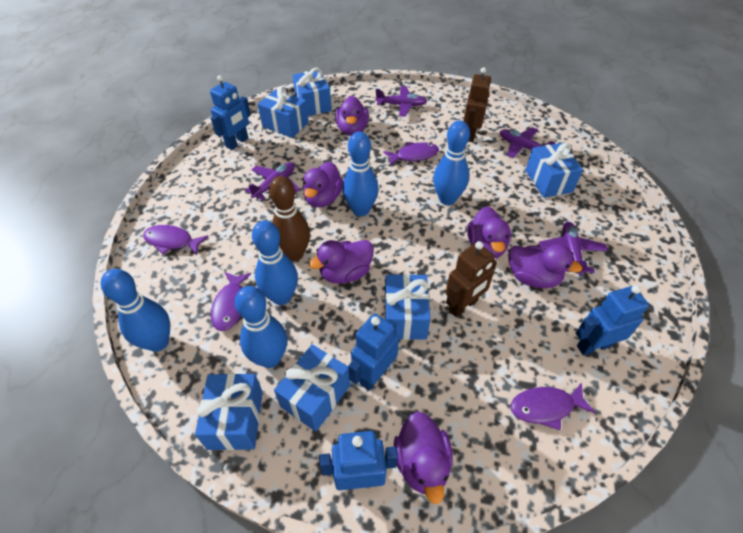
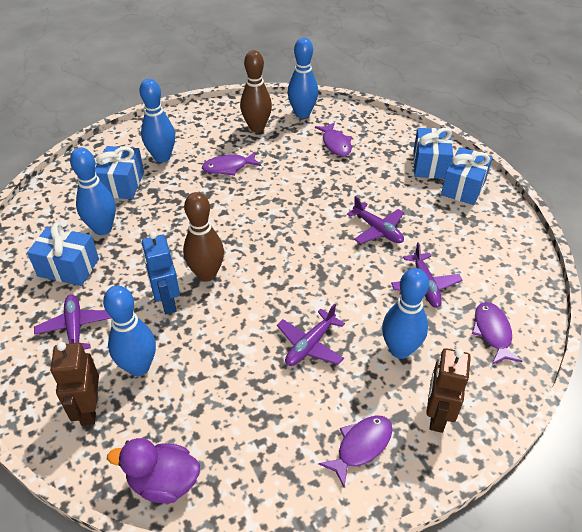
blue gift: 6 -> 4
blue robot: 4 -> 1
brown bowling pin: 1 -> 2
purple duck: 6 -> 1

